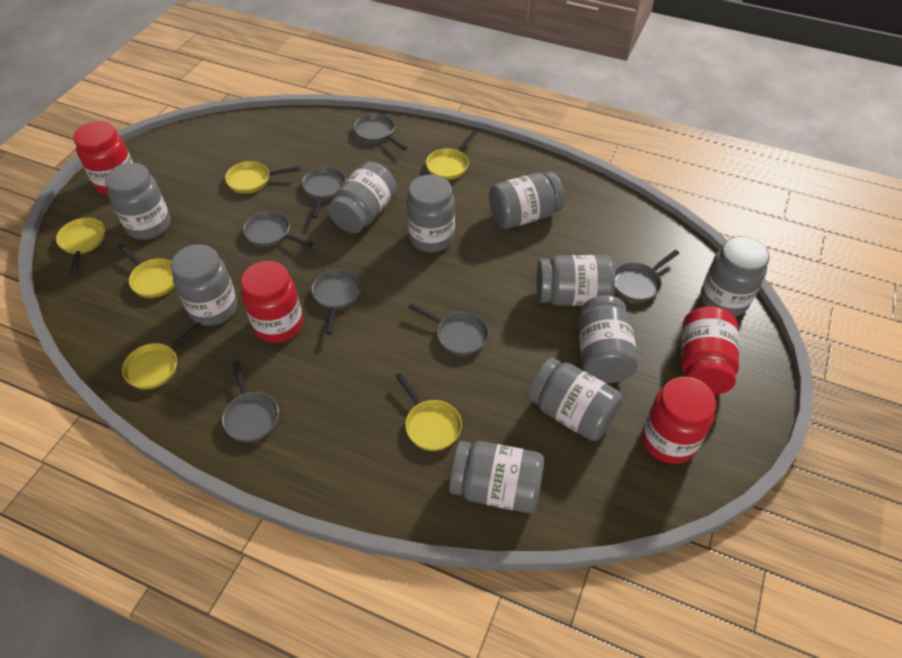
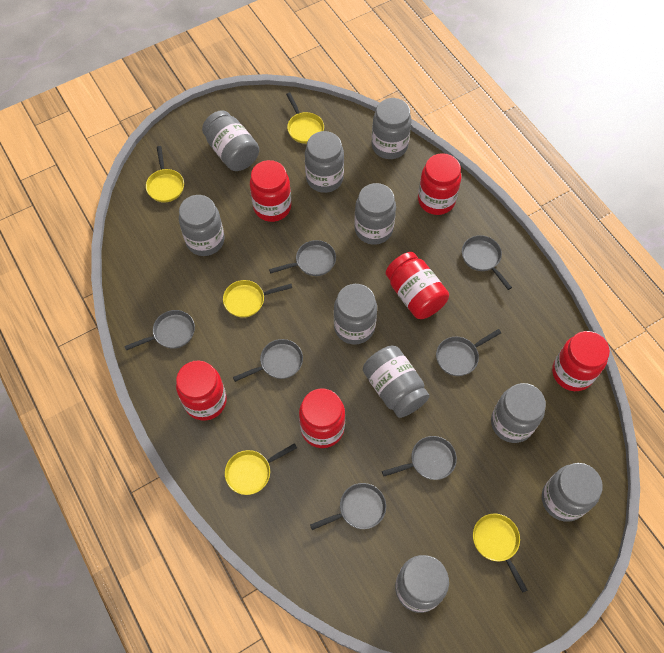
red jar: 4 -> 6
yellow pan: 6 -> 5

